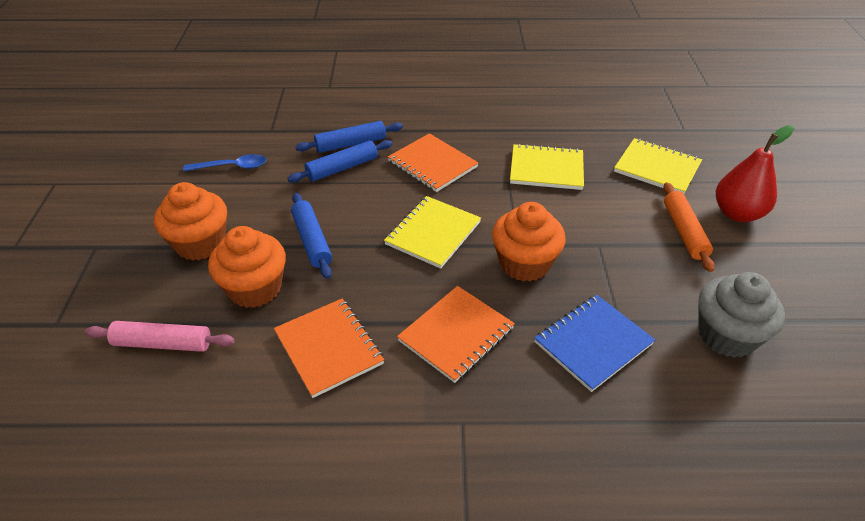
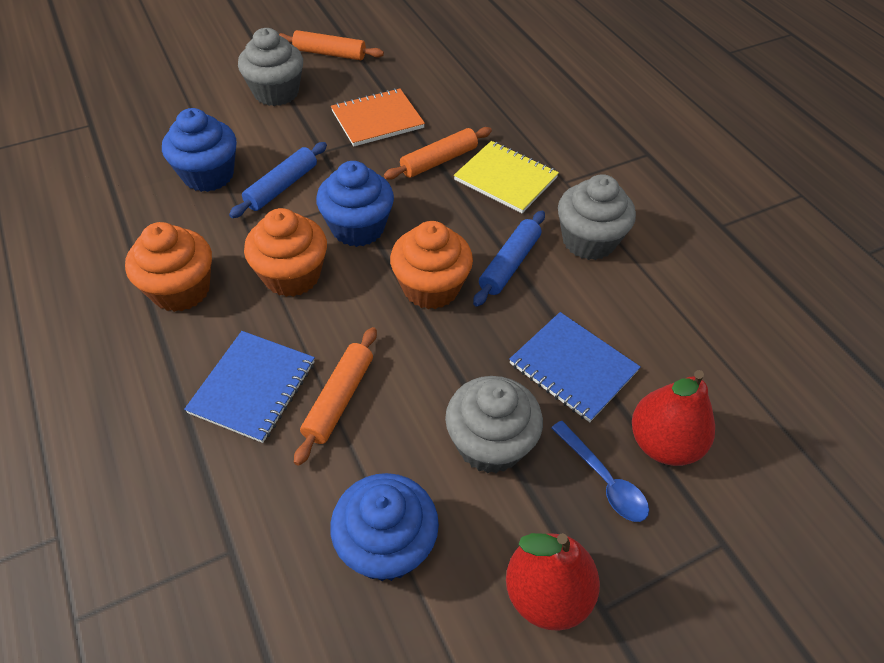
blue cupcake: 0 -> 3
blue notebook: 1 -> 2
blue rolling pin: 3 -> 2
grey cupcake: 1 -> 3
orange notebook: 3 -> 1
orange rolling pin: 1 -> 3
pink rolling pin: 1 -> 0
red pear: 1 -> 2
yellow notebook: 3 -> 1

